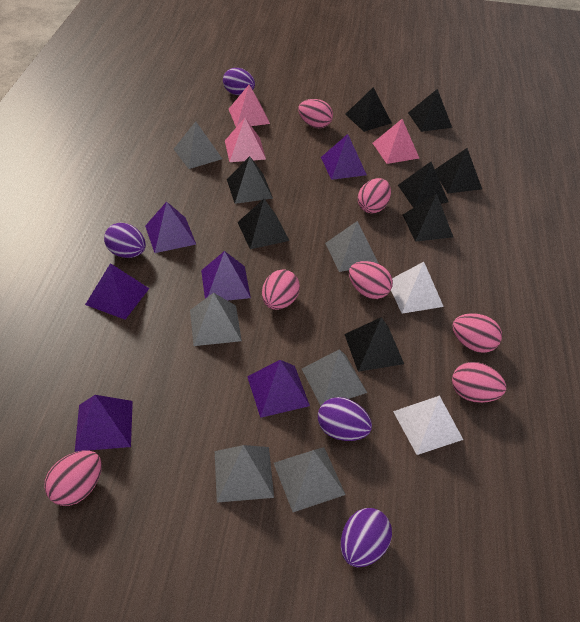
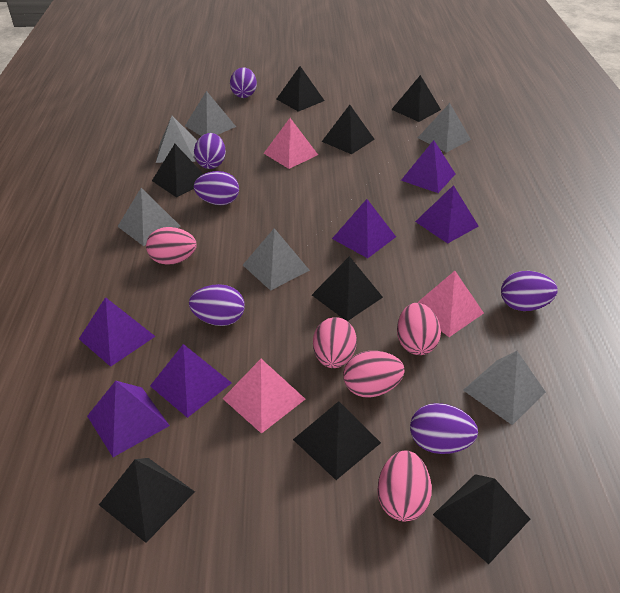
pink egg: 7 -> 5
purple egg: 4 -> 6
white pyramid: 2 -> 0

